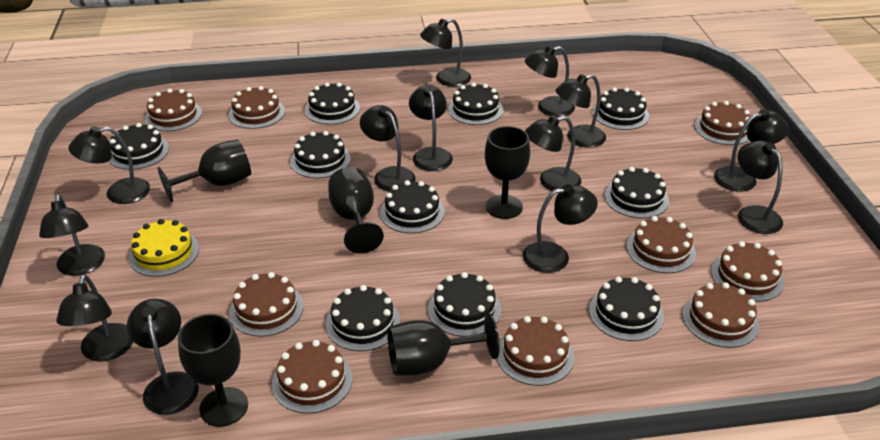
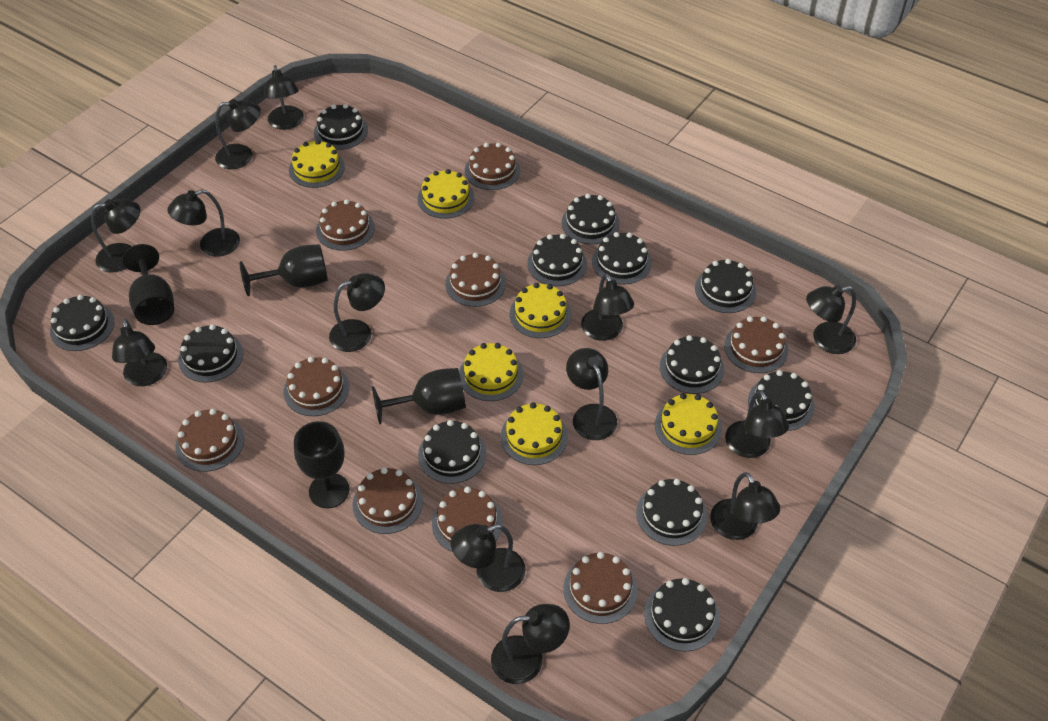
black cake: 10 -> 12
black goblet: 5 -> 4
yellow cake: 1 -> 6

